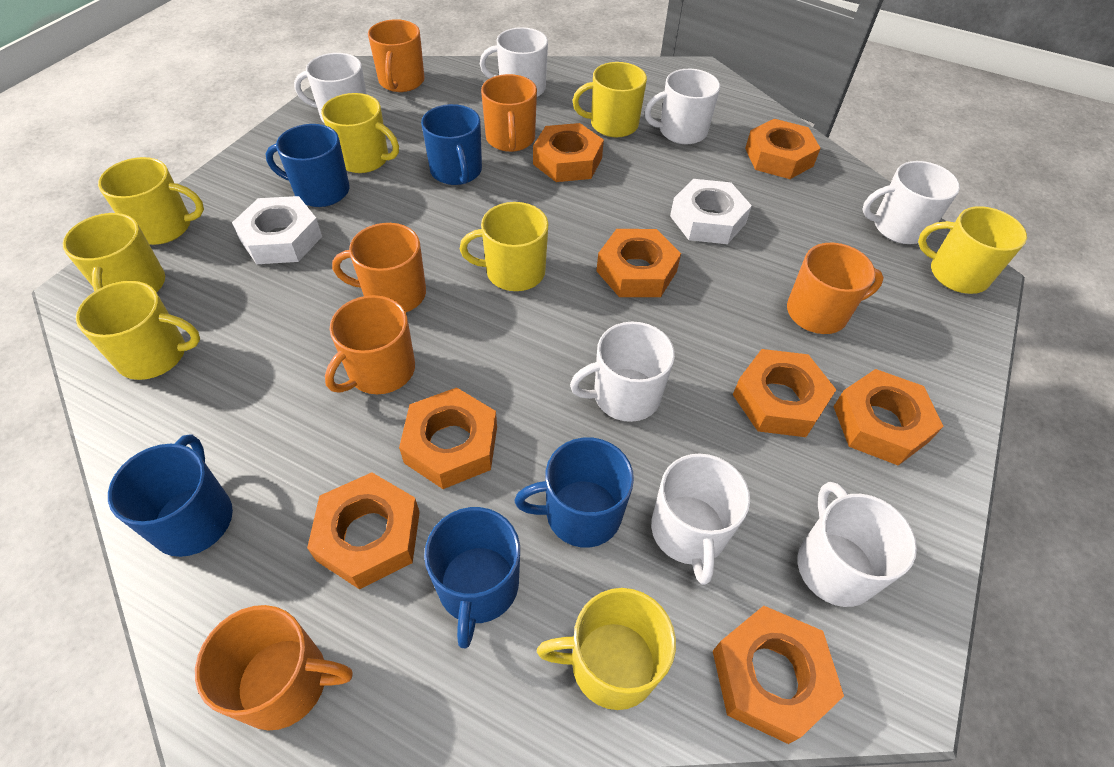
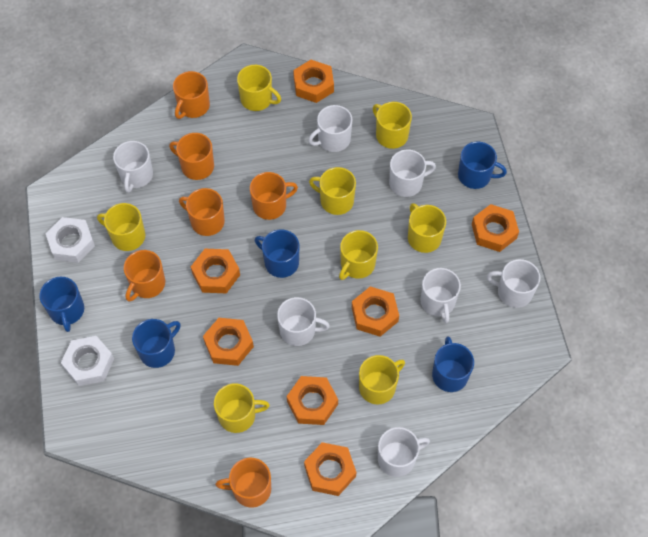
orange nut: 8 -> 7

